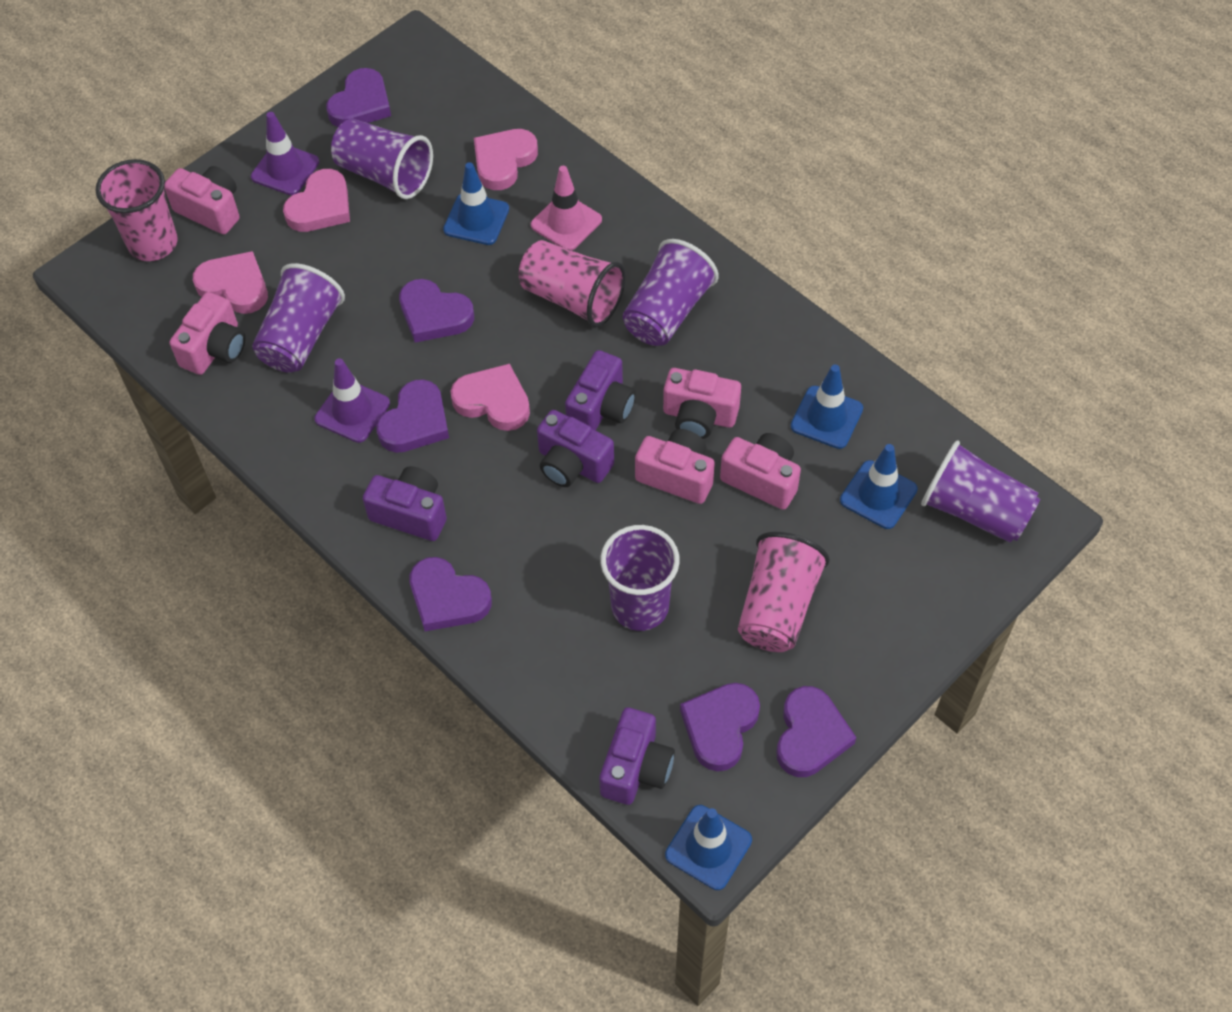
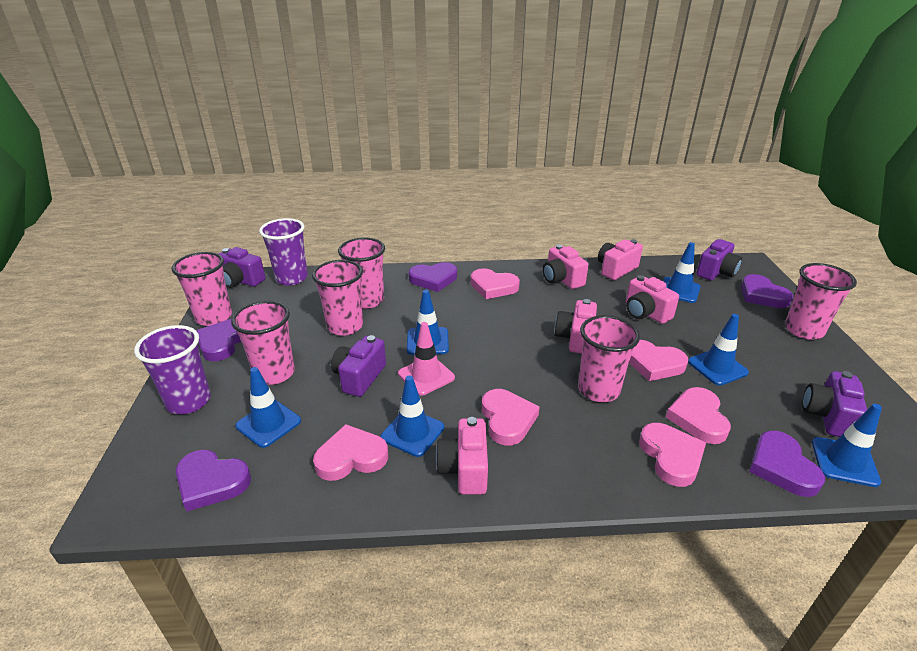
blue traffic cone: 4 -> 6
pink cup: 3 -> 6
pink heart: 4 -> 6
purple cup: 5 -> 2
purple heart: 6 -> 5
purple traffic cone: 2 -> 0

